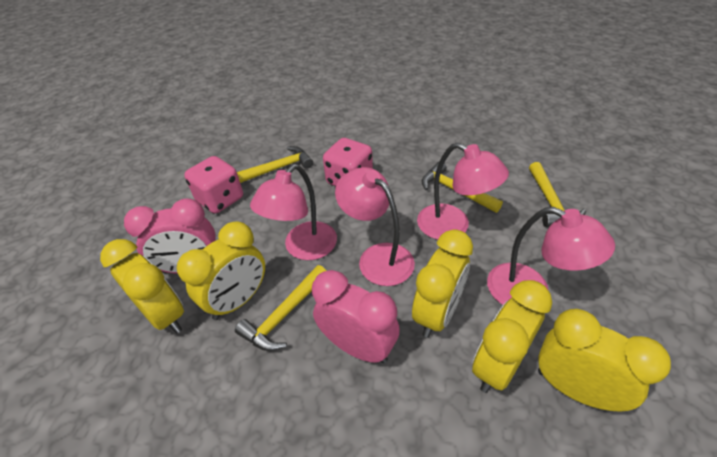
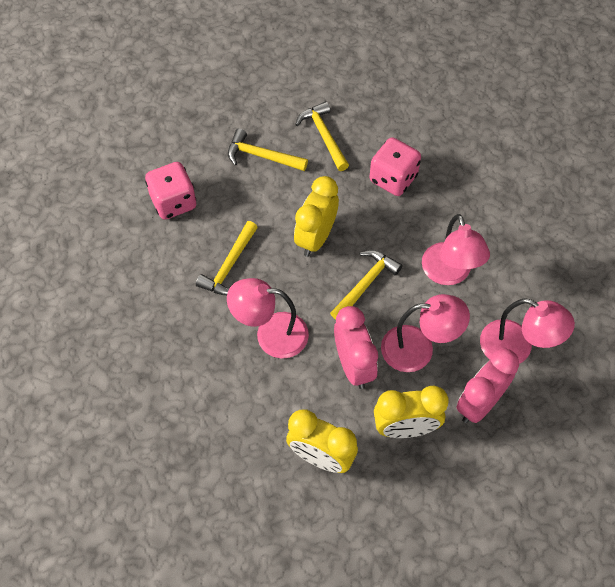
yellow clock: 5 -> 3

